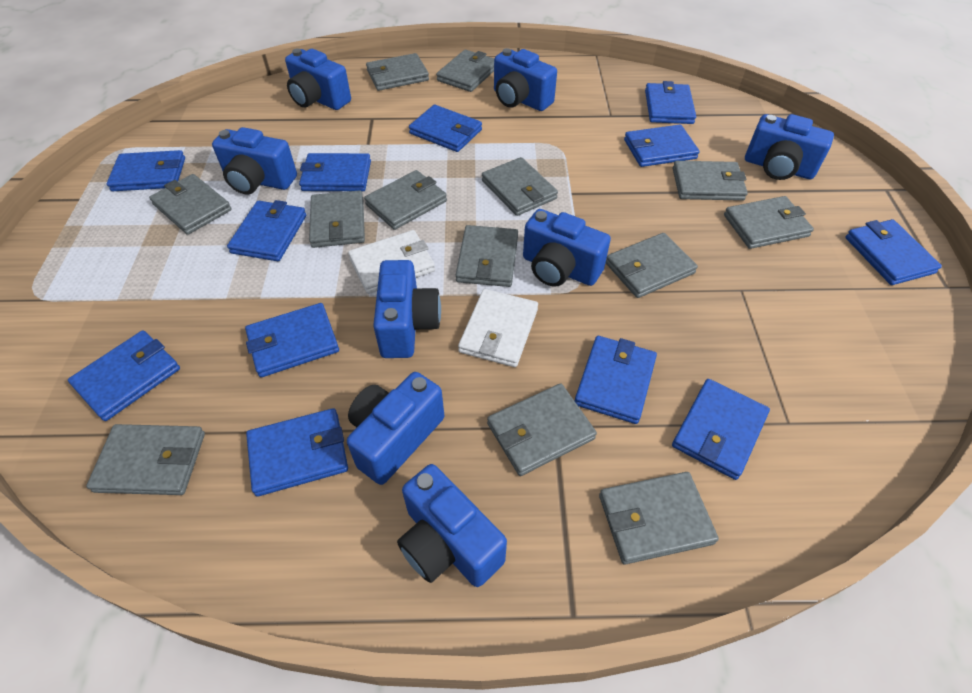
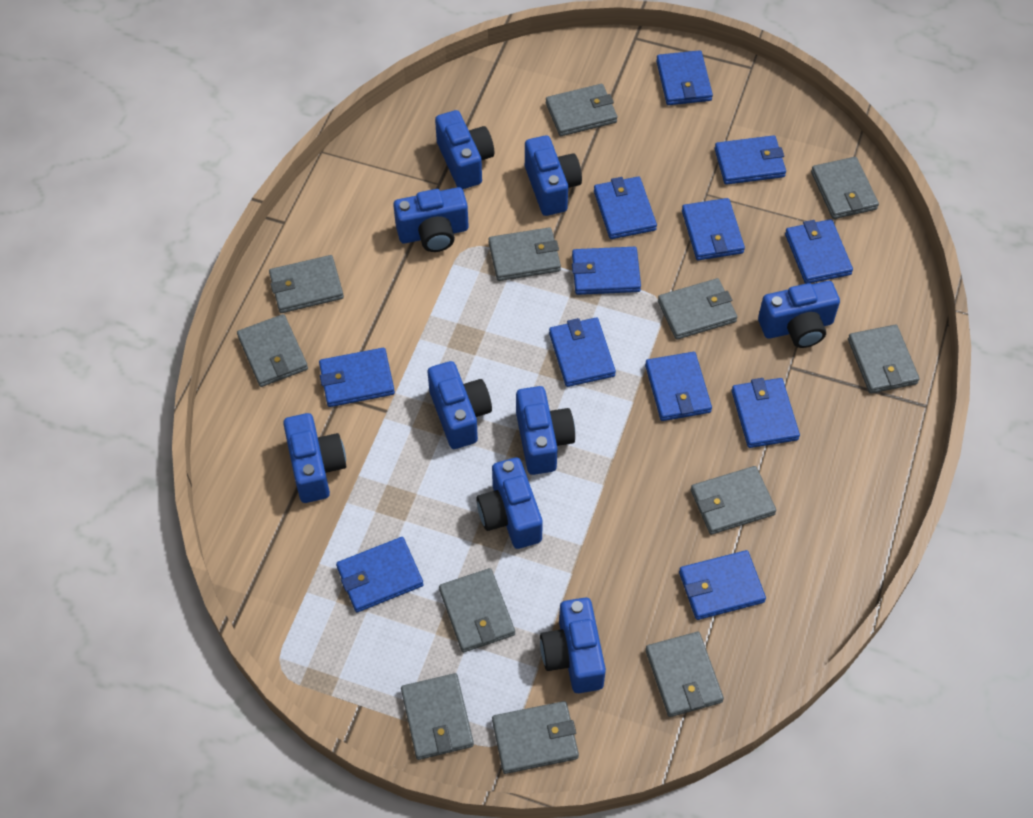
blue camera: 8 -> 9
grey wallet: 13 -> 12
white wallet: 2 -> 0

